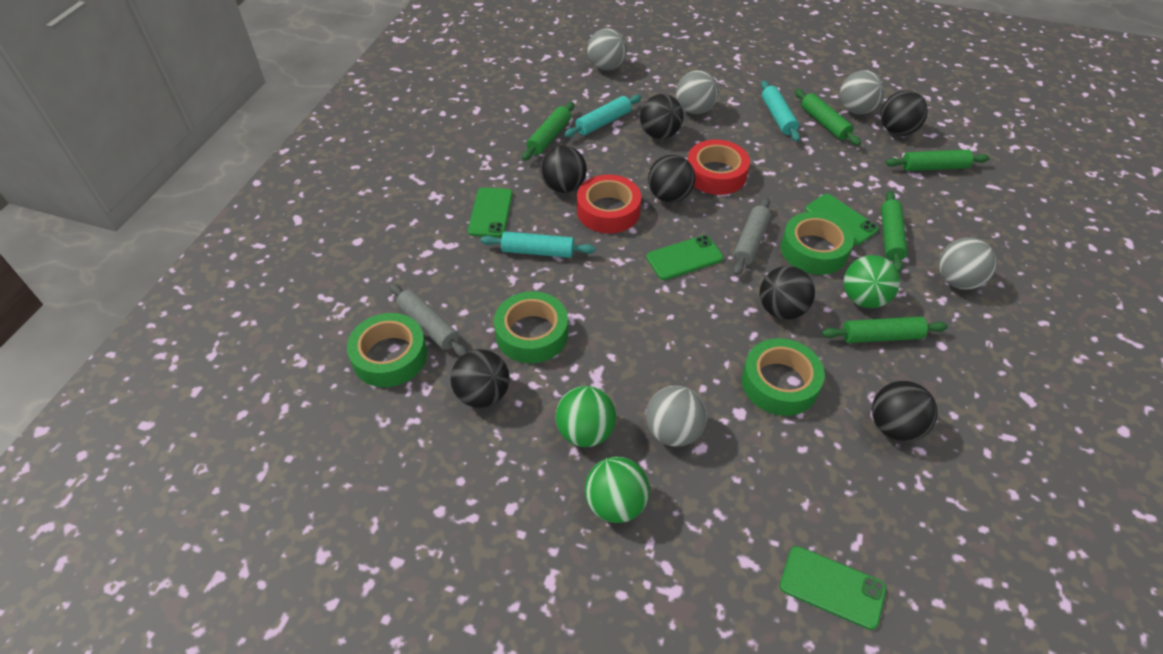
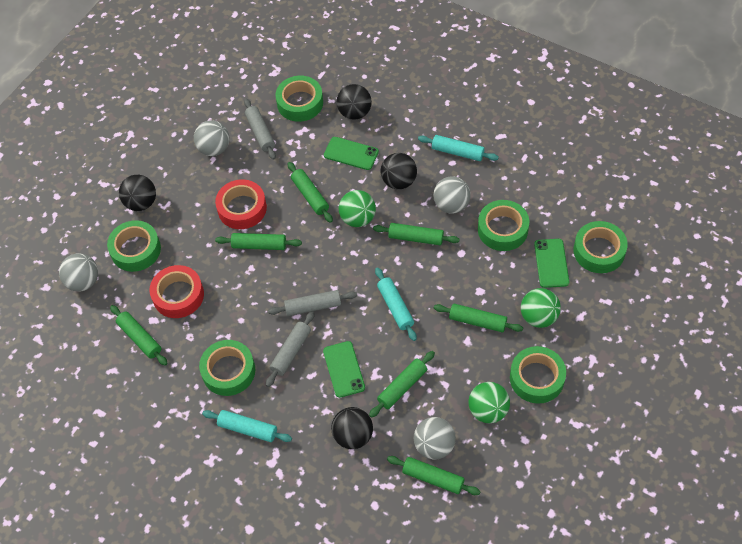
black ball: 7 -> 4
green phone: 4 -> 3
green rolling pin: 5 -> 7
green tape: 4 -> 6
grey ball: 5 -> 4
grey rolling pin: 2 -> 3

